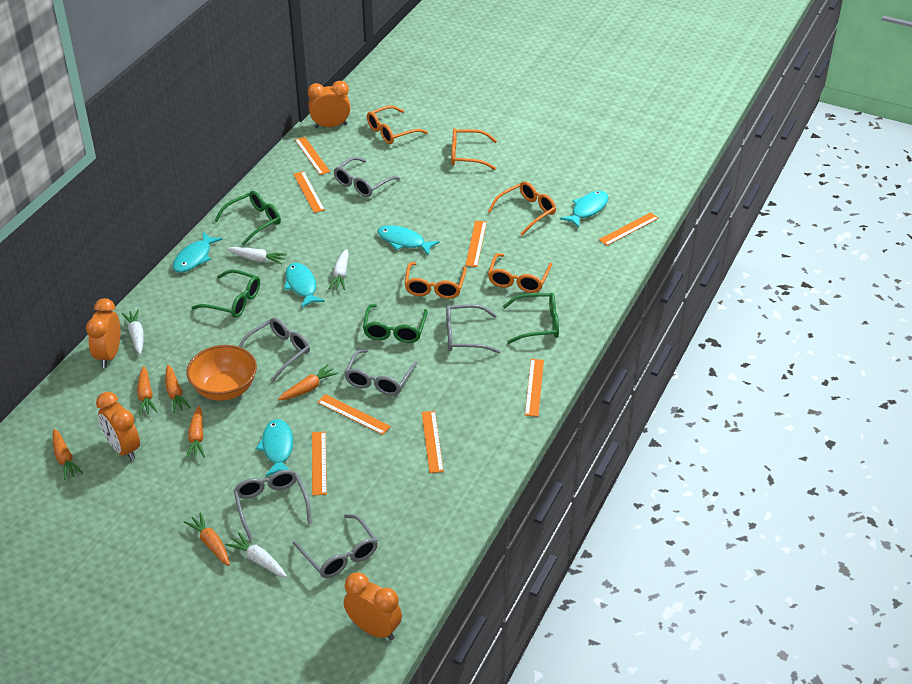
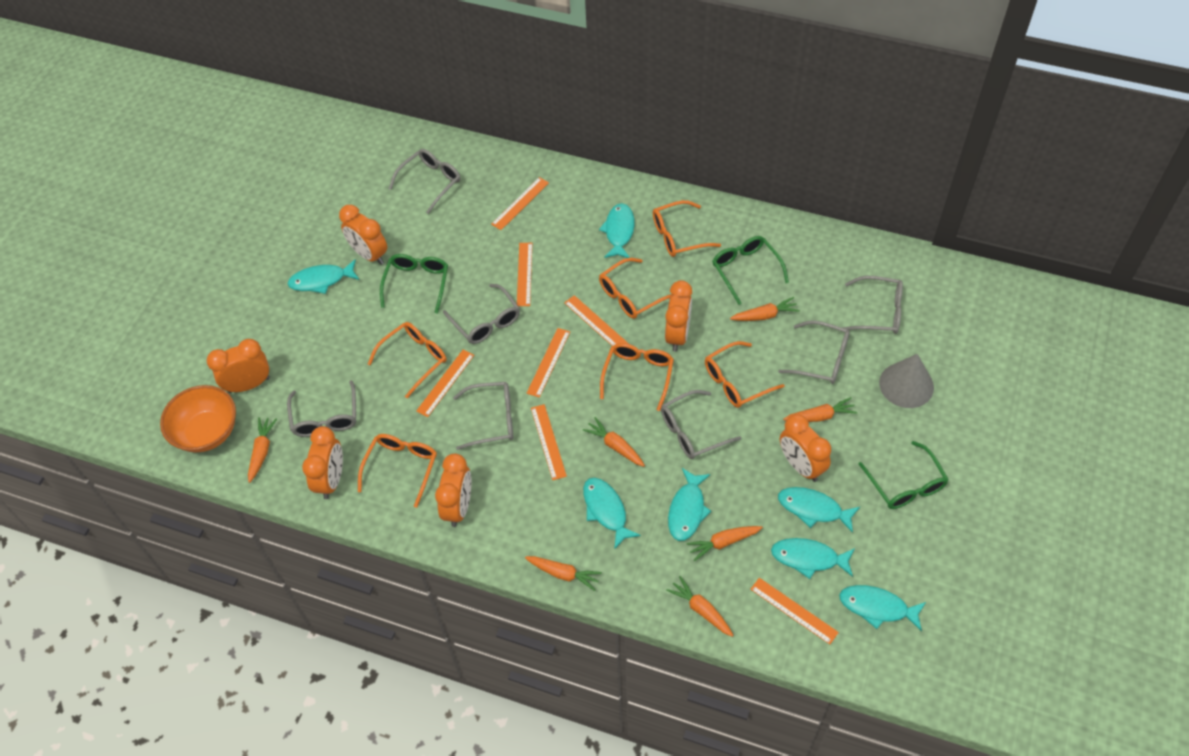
green glasses: 4 -> 3
grey cone: 0 -> 1
grey glasses: 6 -> 7
orange carrot: 6 -> 7
orange clock: 4 -> 6
orange glasses: 5 -> 6
orange ruler: 8 -> 7
turquoise fish: 5 -> 7
white carrot: 4 -> 0

